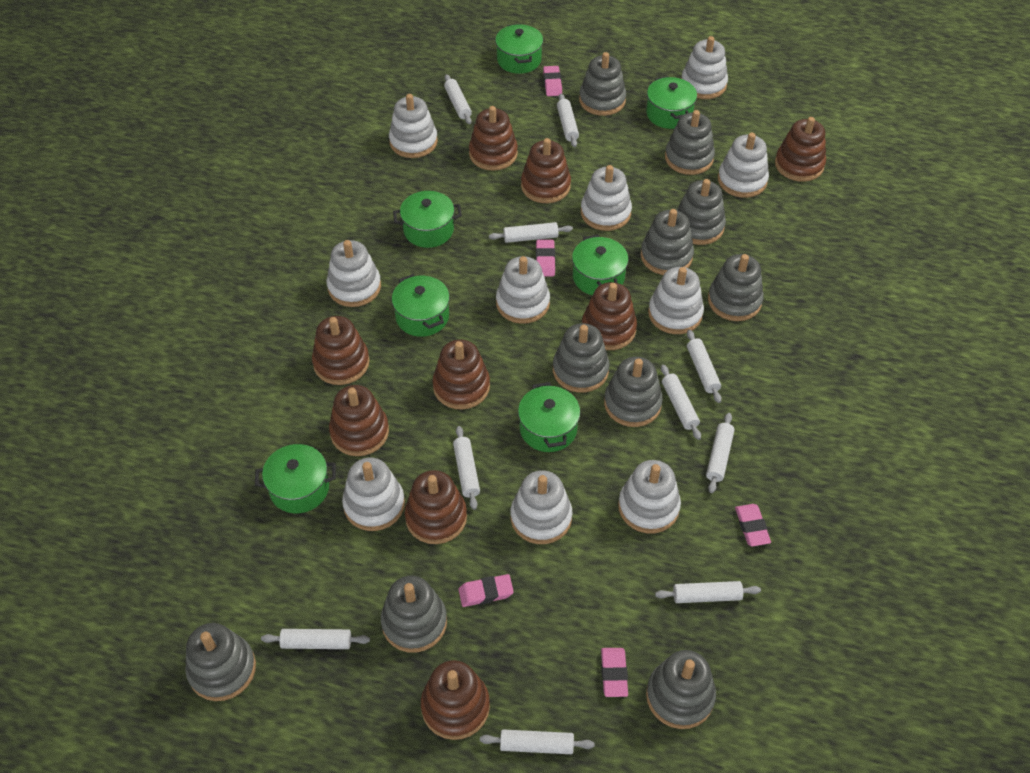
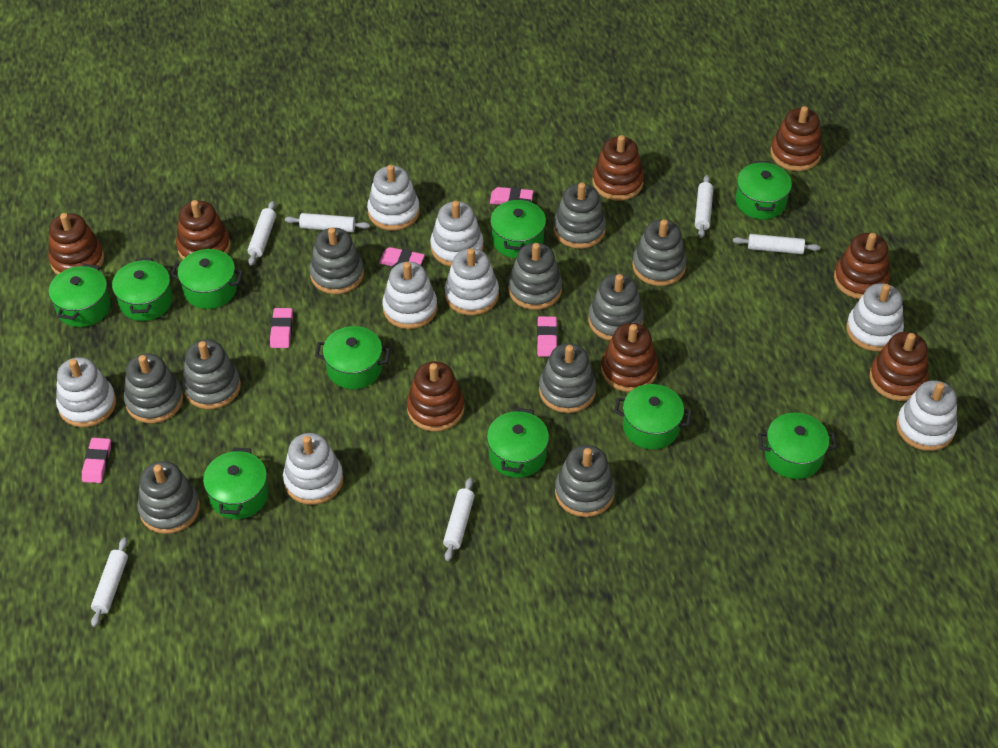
brown stacking toy: 9 -> 8
green pot: 7 -> 10
white rolling pin: 10 -> 6
white stacking toy: 10 -> 8

